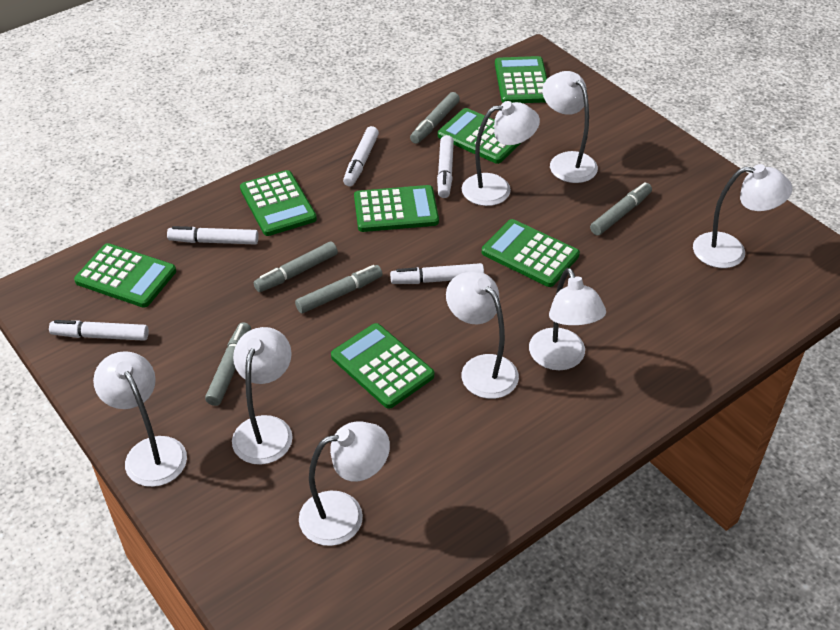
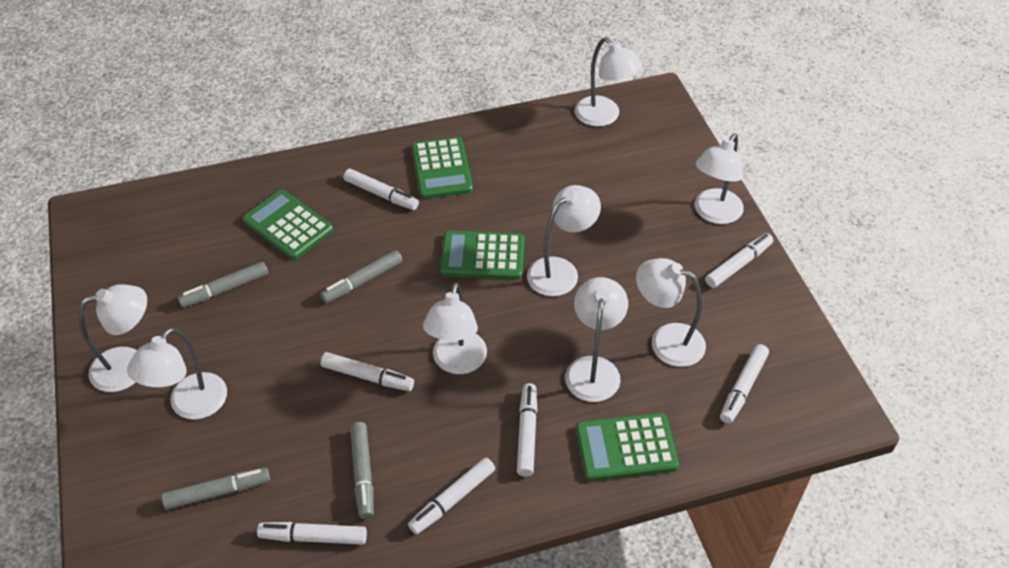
green calculator: 7 -> 4
grey marker: 5 -> 4
white marker: 5 -> 7

